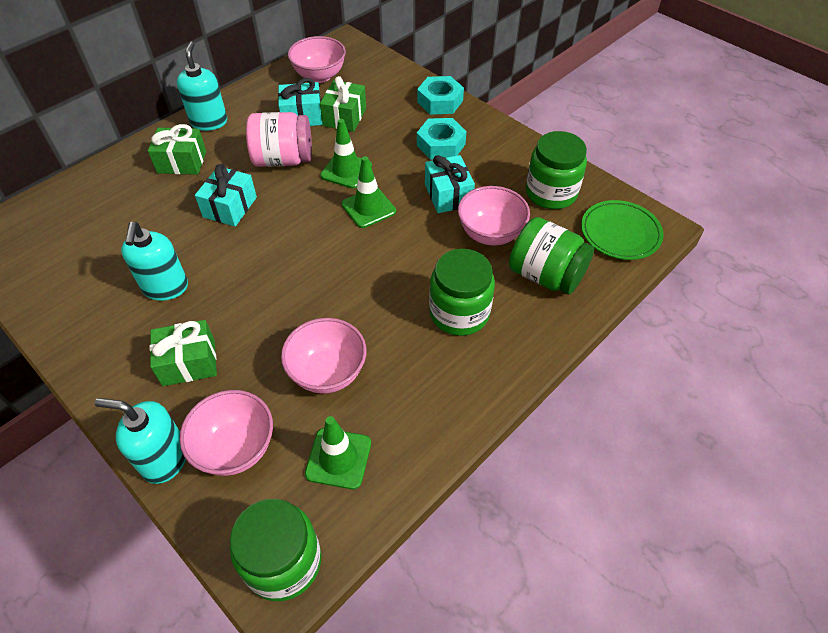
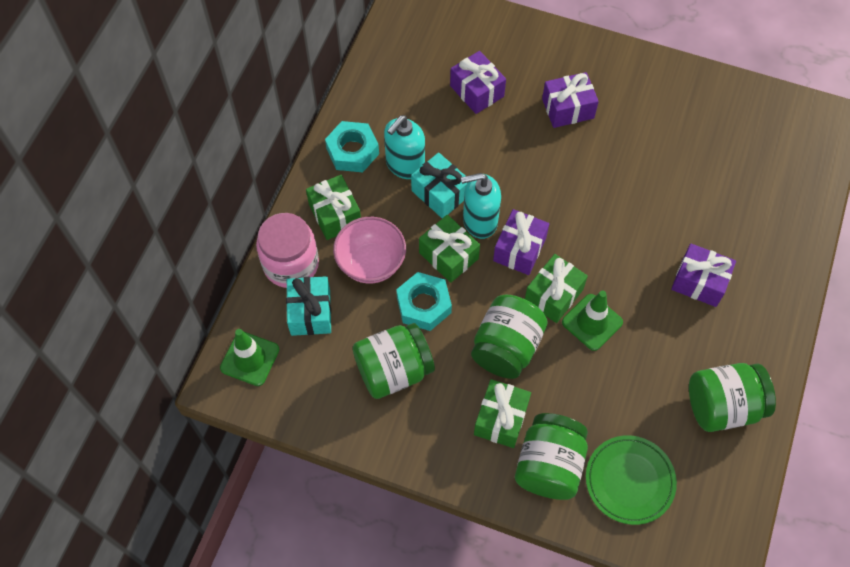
green gift: 3 -> 4
green traffic cone: 3 -> 2
pink bowl: 4 -> 1
purple gift: 0 -> 4
turquoise gift: 3 -> 2
turquoise soap dispenser: 3 -> 2

